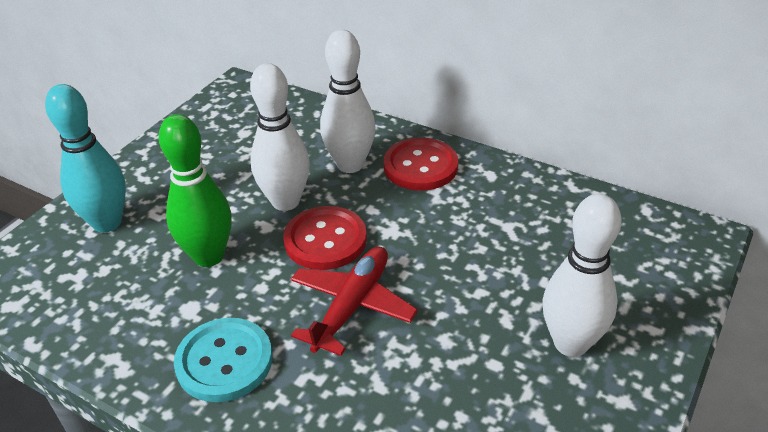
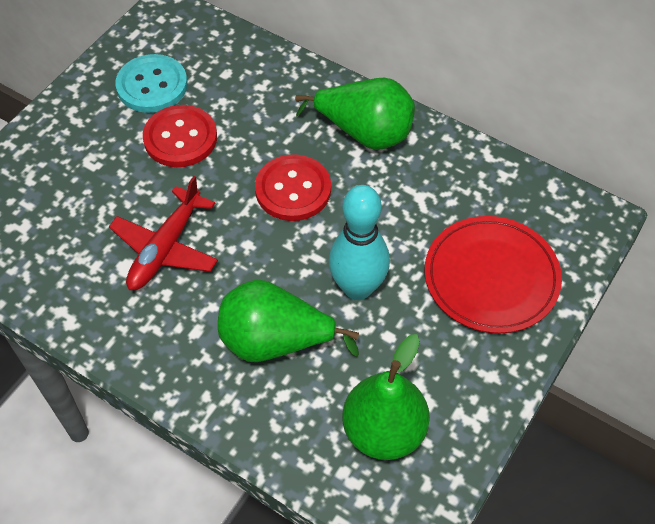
green bowling pin: 1 -> 0
green pear: 0 -> 3
red plate: 0 -> 1
white bowling pin: 3 -> 0

